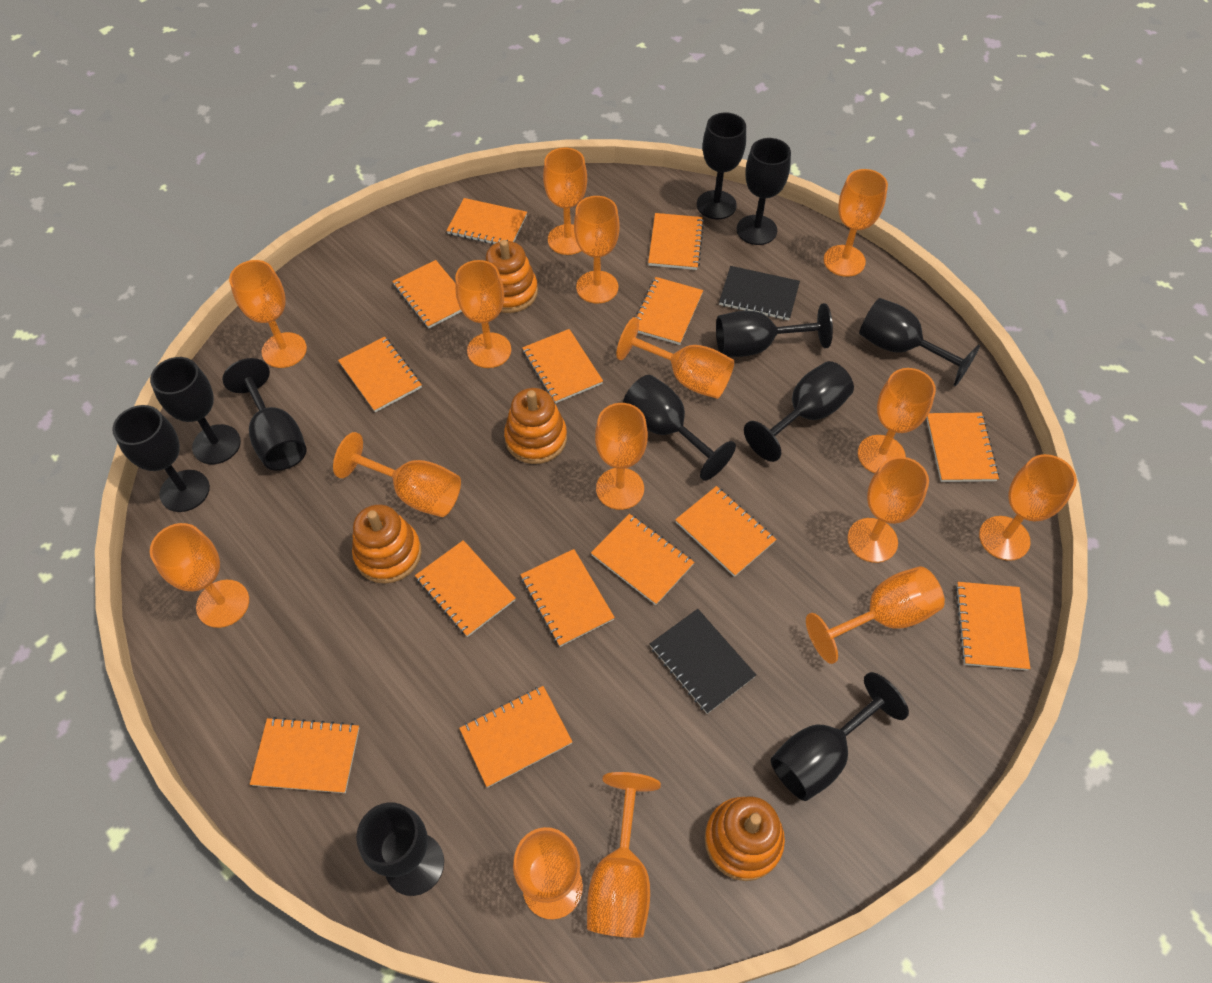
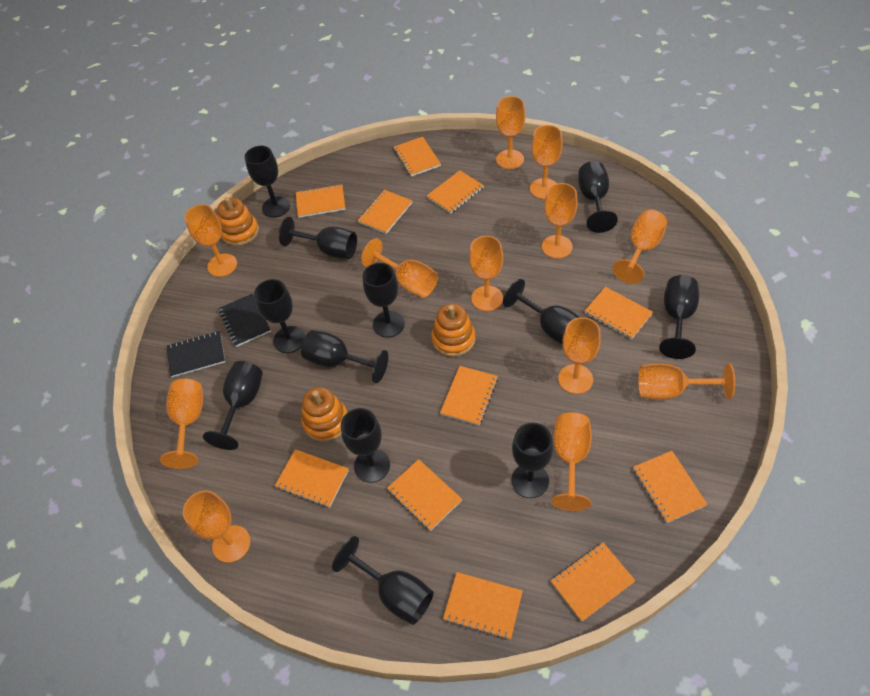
black goblet: 11 -> 12
orange goblet: 15 -> 12
orange notebook: 14 -> 11
orange stacking toy: 4 -> 3

